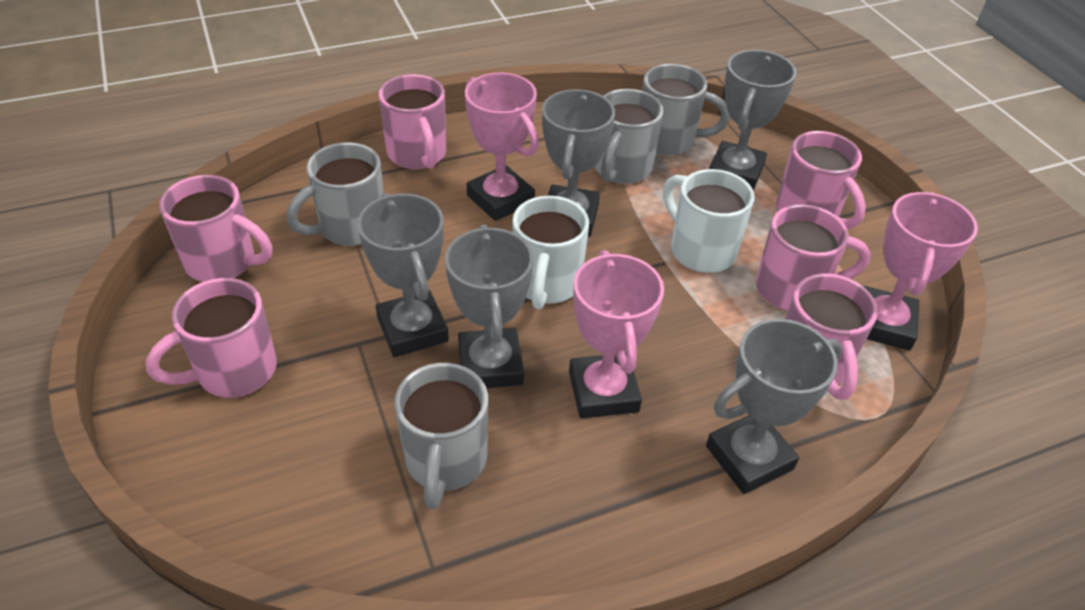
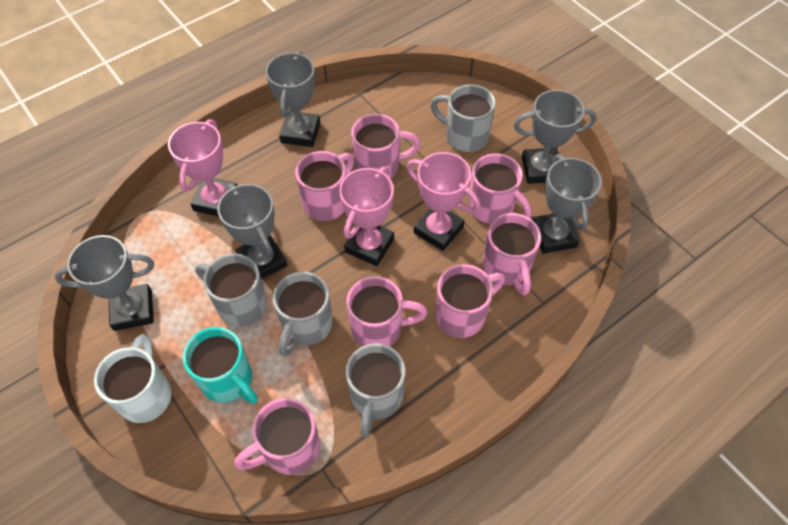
pink mug: 6 -> 7
turquoise mug: 0 -> 1
white mug: 2 -> 1

